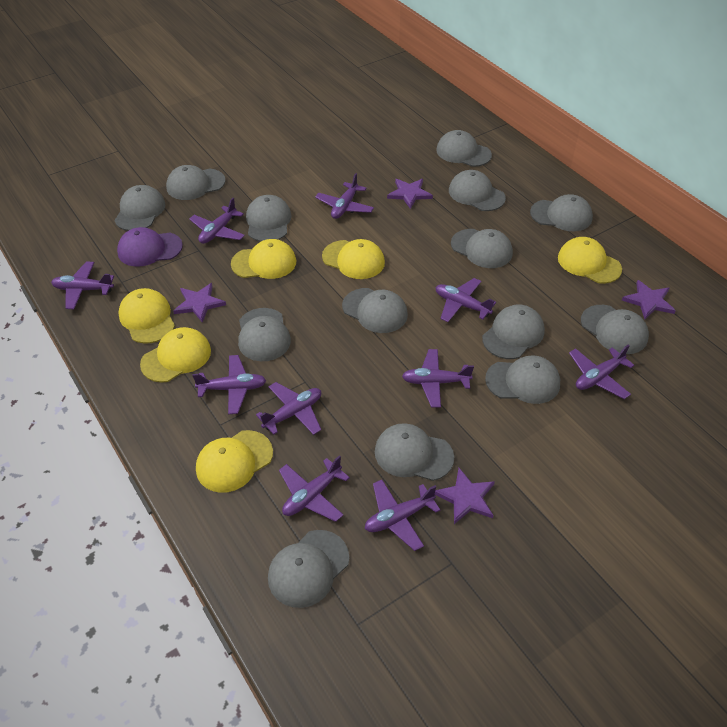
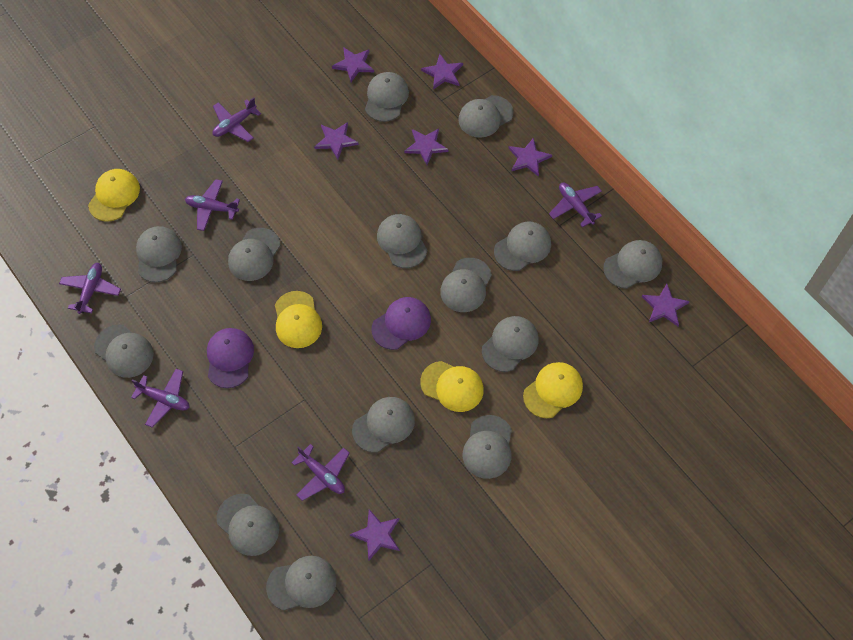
purple cap: 1 -> 2
purple plane: 10 -> 6
purple star: 4 -> 7
yellow cap: 6 -> 4

